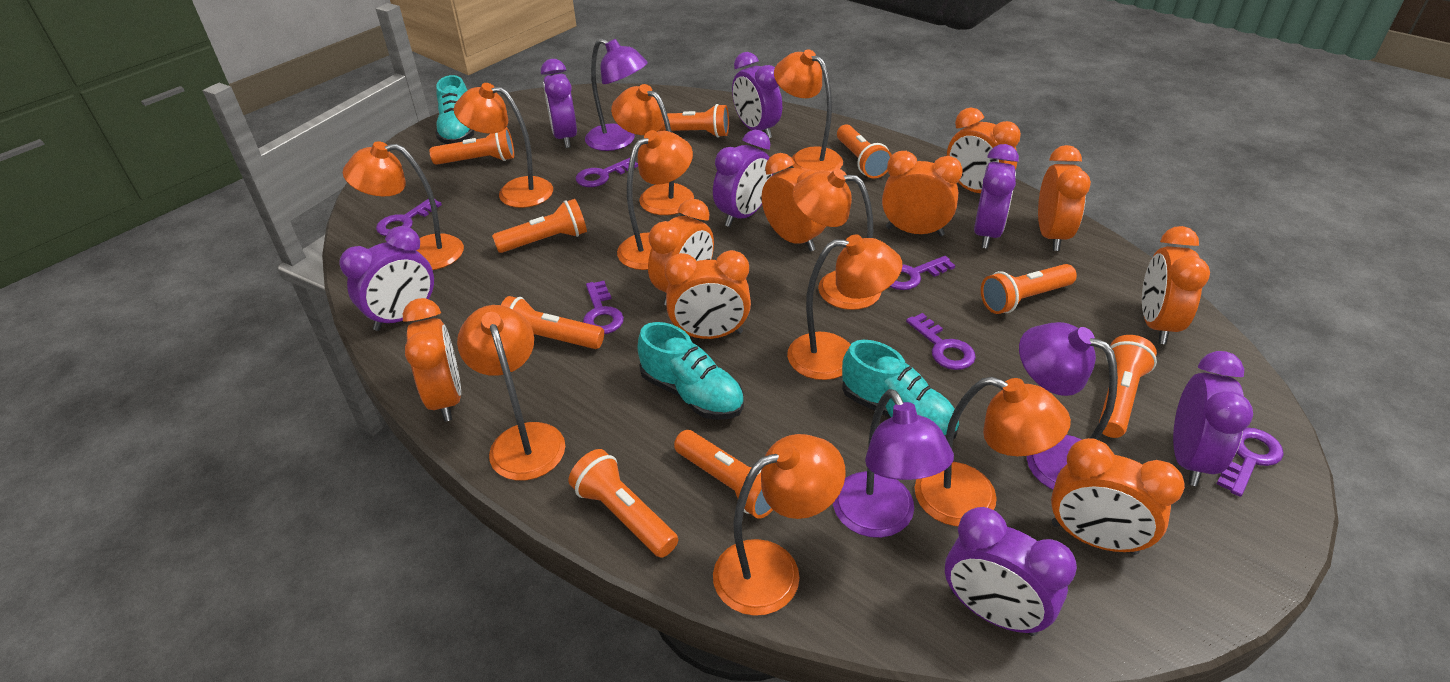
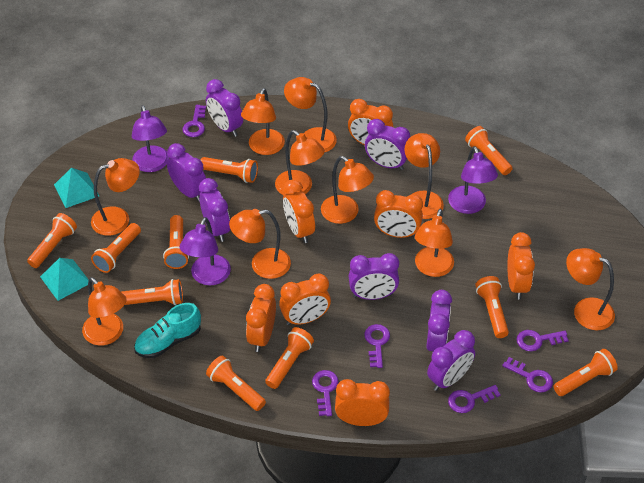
orange clock: 9 -> 7
orange flashlight: 9 -> 10
turquoise pyramid: 0 -> 2
turquoise shoe: 3 -> 1

